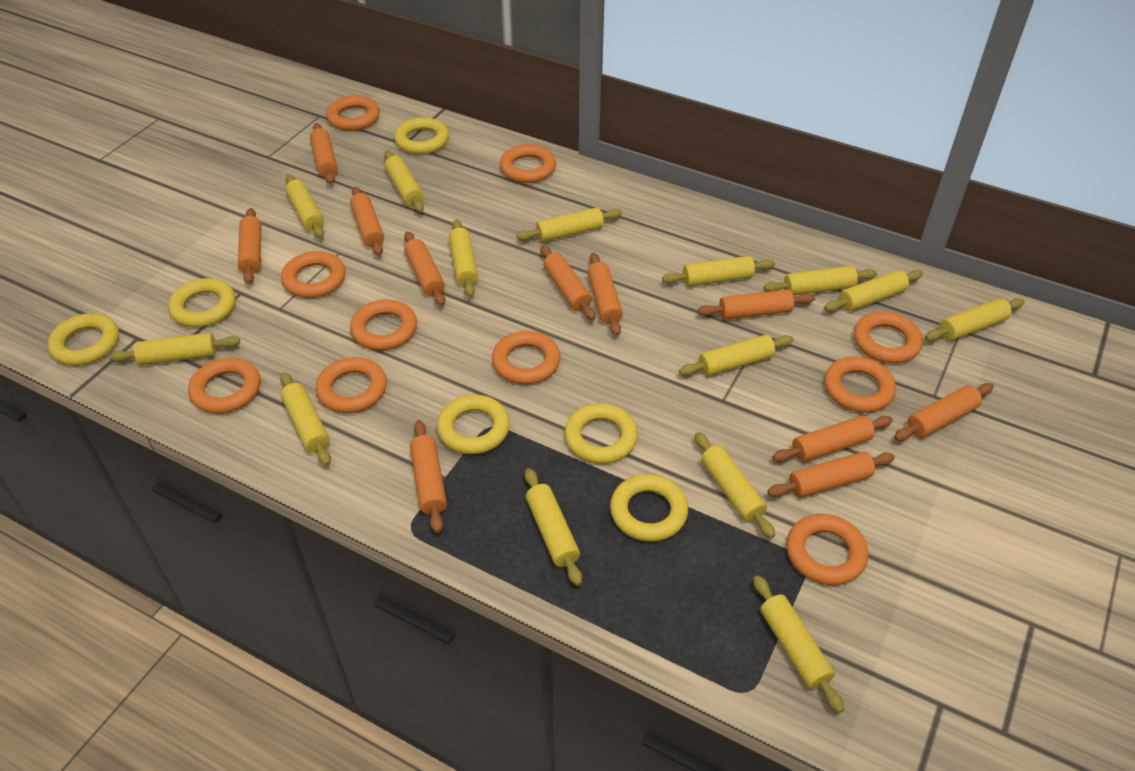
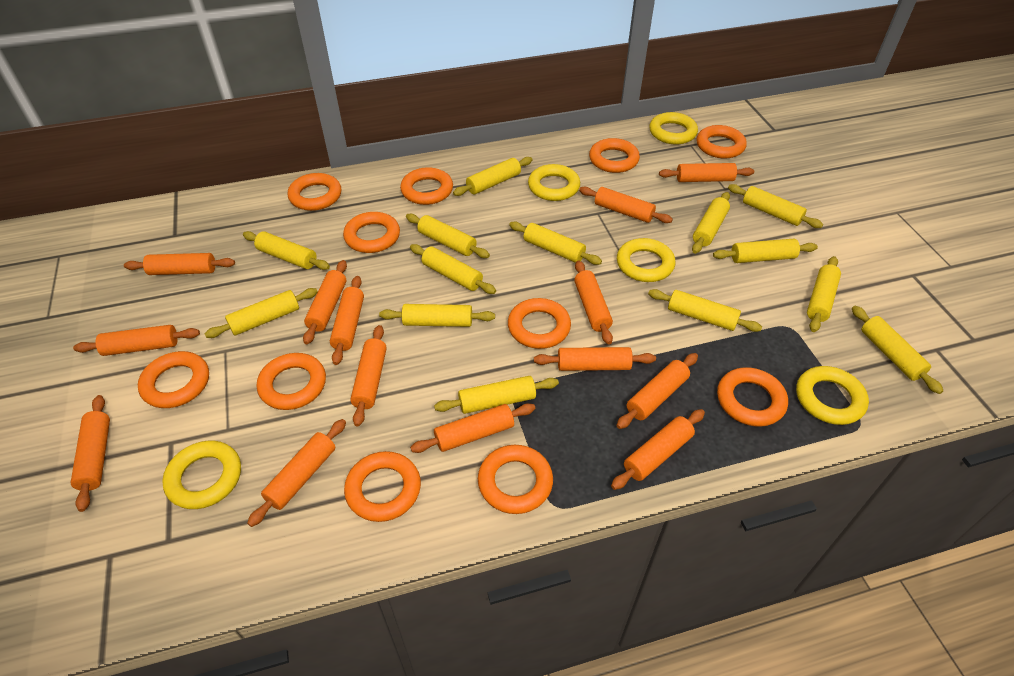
orange ring: 10 -> 11
orange rolling pin: 11 -> 14
yellow ring: 6 -> 5

